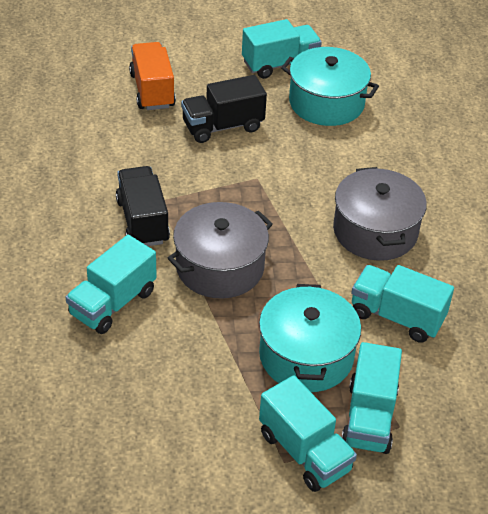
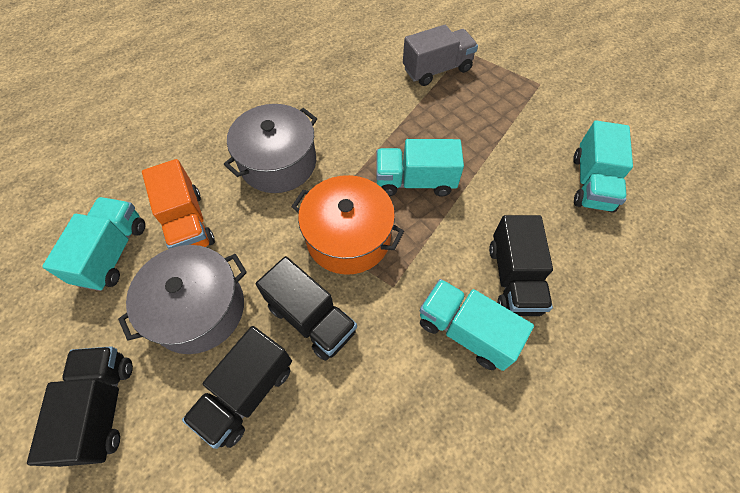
black truck: 2 -> 4
grey truck: 0 -> 1
orange pot: 0 -> 1
turquoise pot: 2 -> 0
turquoise truck: 5 -> 4

